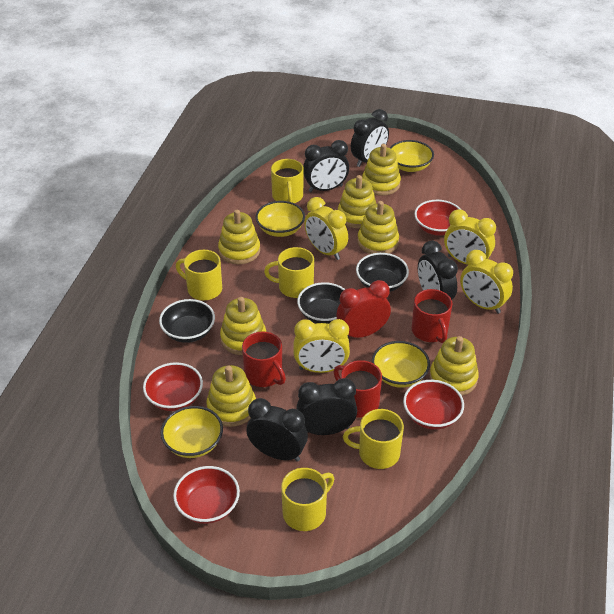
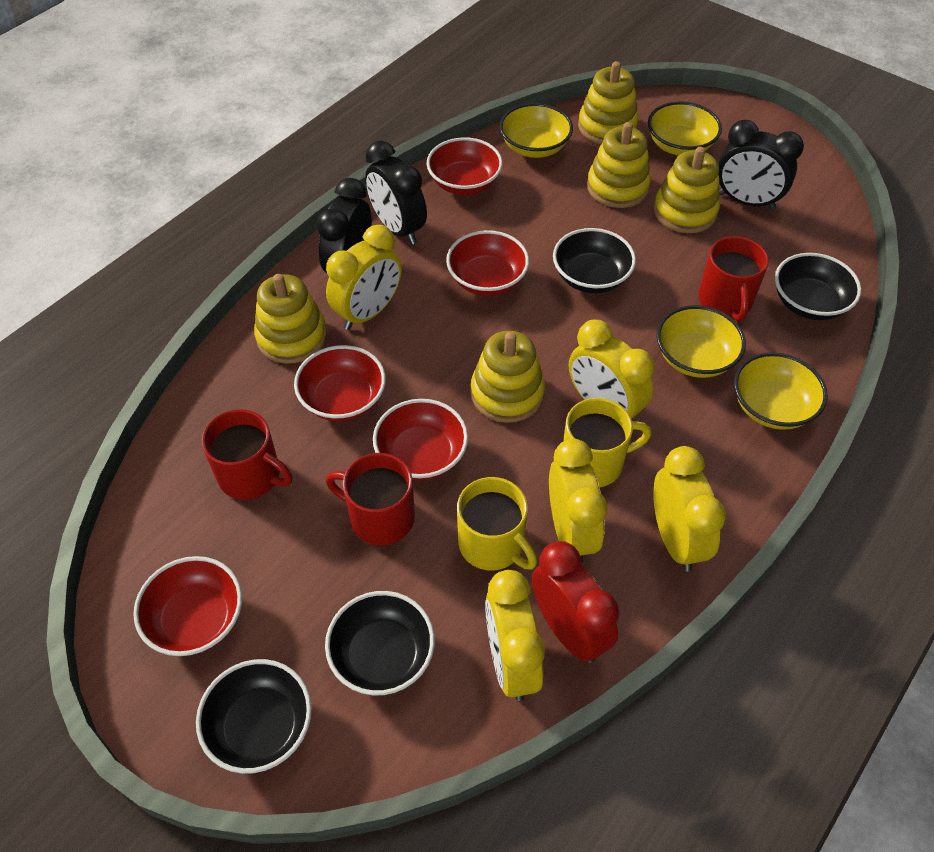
black bowl: 3 -> 4
black clock: 5 -> 3
red bowl: 4 -> 5
yellow clock: 4 -> 5
yellow mug: 5 -> 2
yellow stacking toy: 7 -> 5

